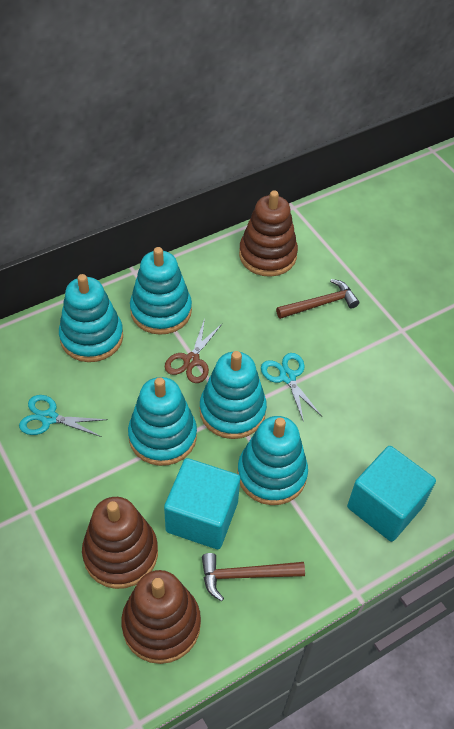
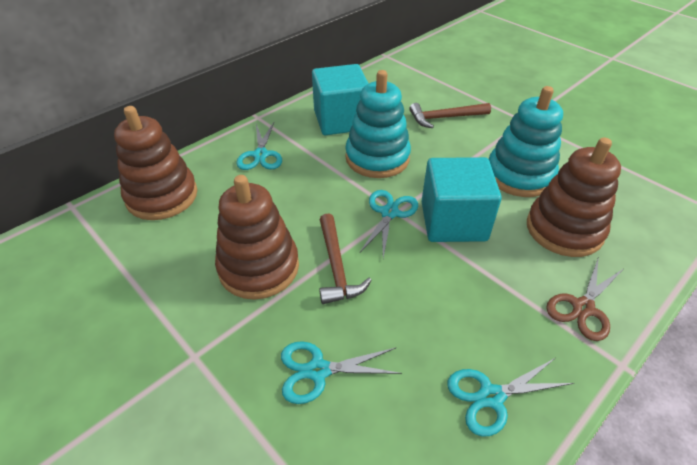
turquoise scissors: 2 -> 4
turquoise stacking toy: 5 -> 2

